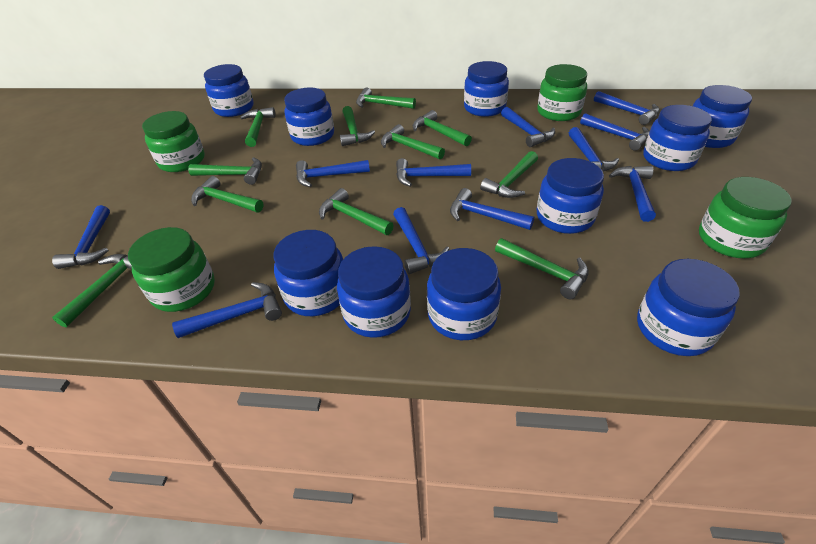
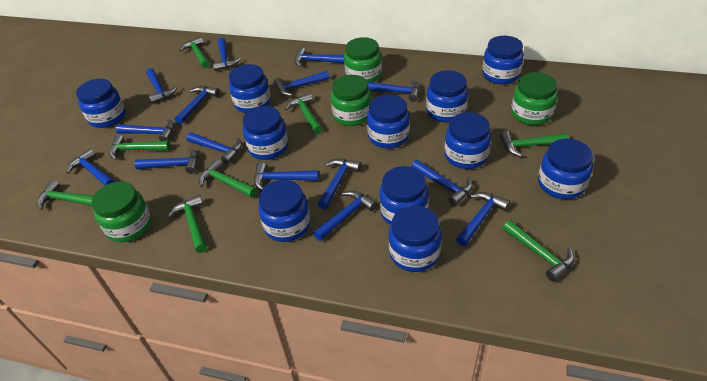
blue hammer: 11 -> 15
blue jar: 10 -> 11
green hammer: 11 -> 8

